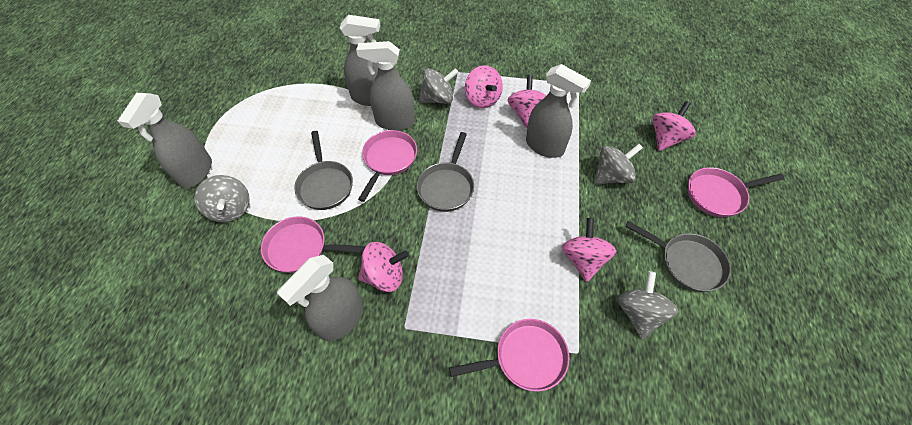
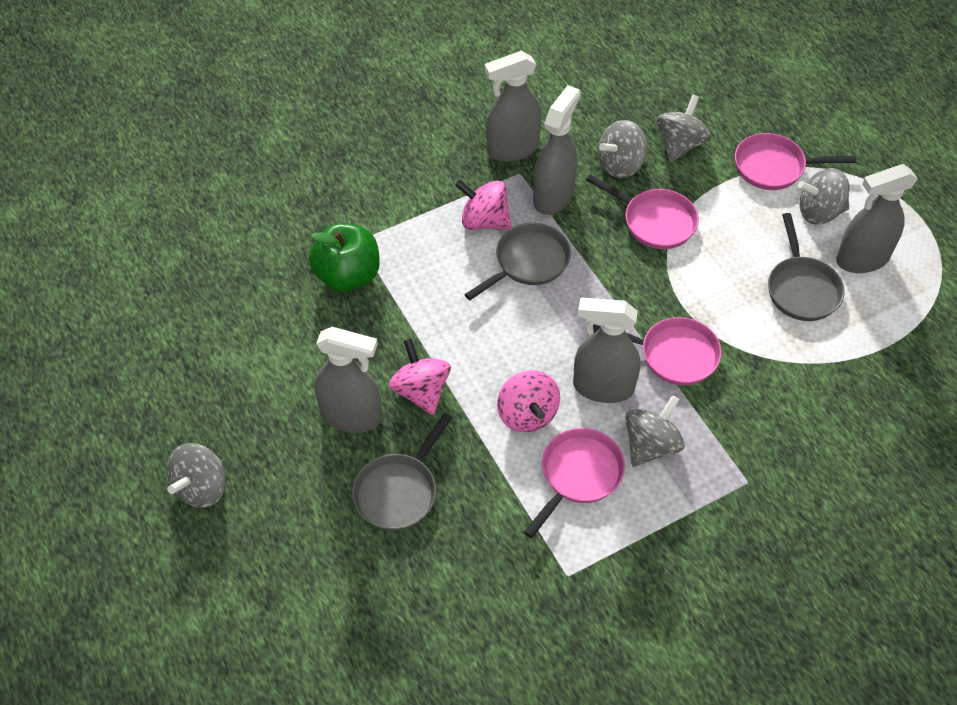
green apple: 0 -> 1
grey spinning top: 4 -> 5
pink spinning top: 5 -> 3

